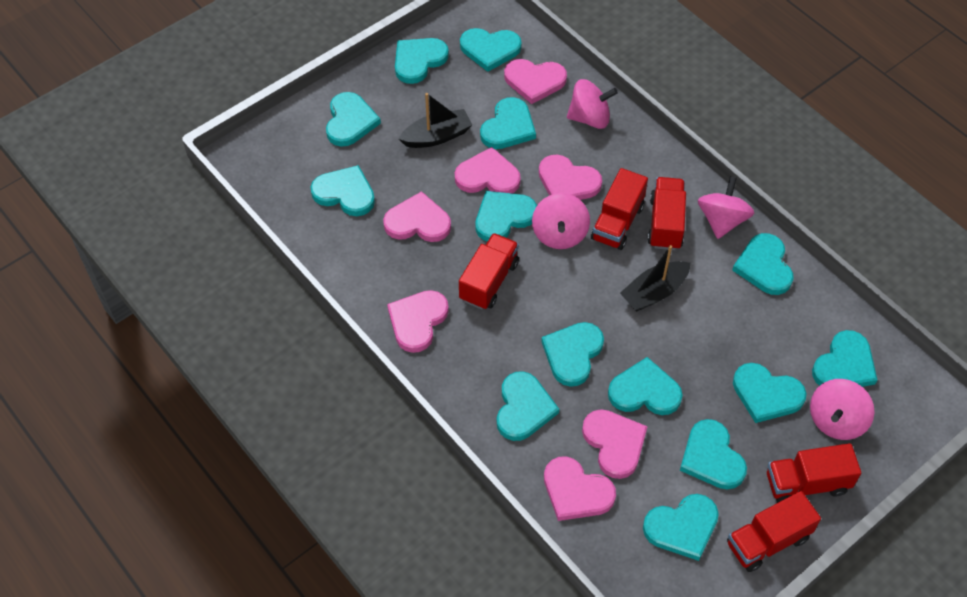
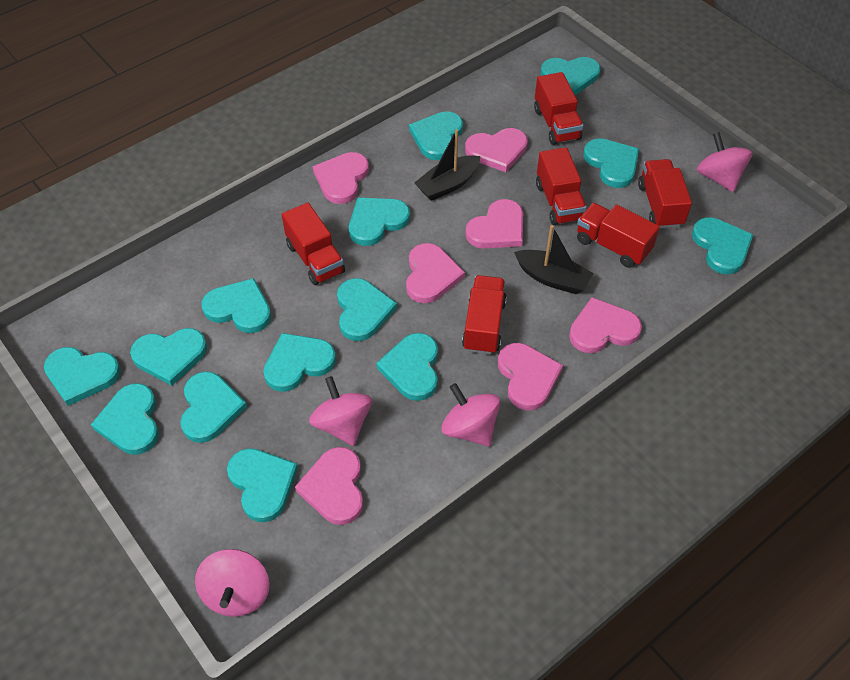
red truck: 5 -> 6

